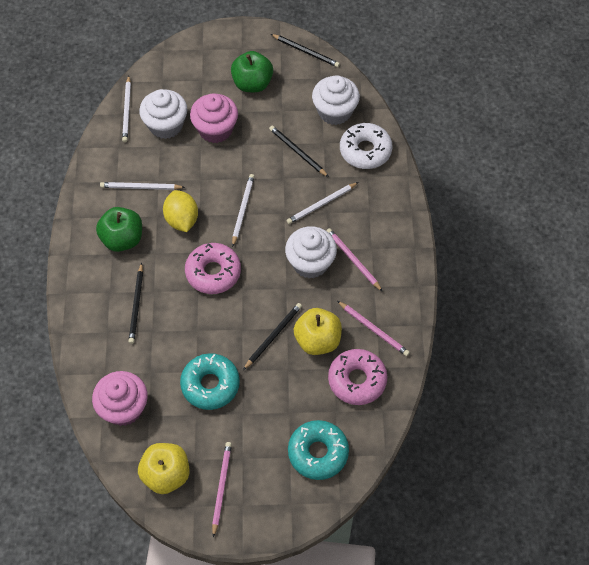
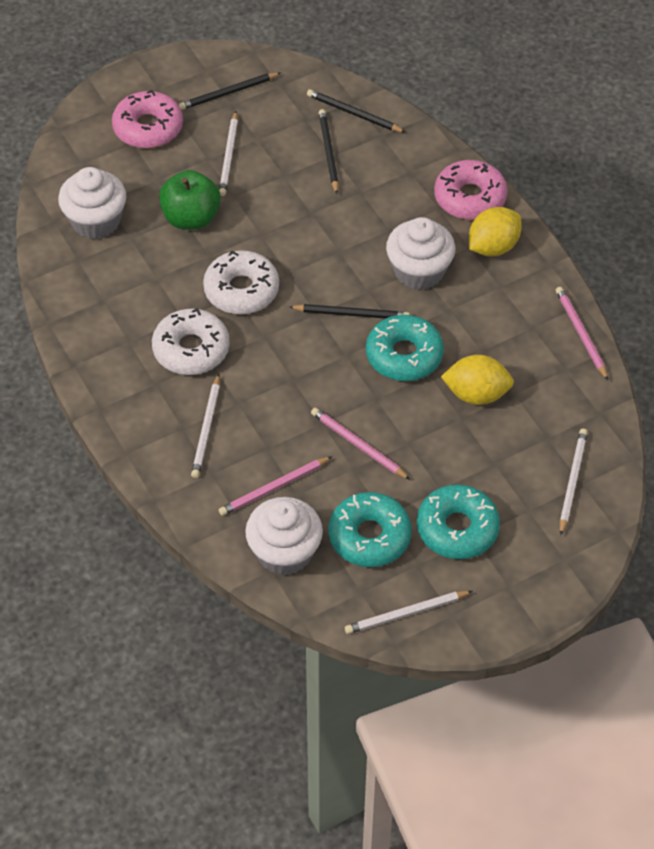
green apple: 2 -> 1
pink cupcake: 2 -> 0
turquoise donut: 2 -> 3
white donut: 1 -> 2
yellow apple: 2 -> 0
yellow lemon: 1 -> 2

